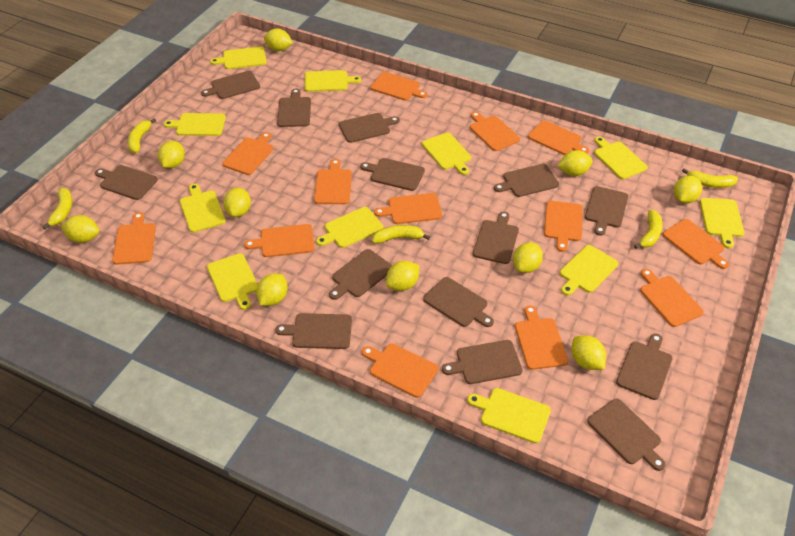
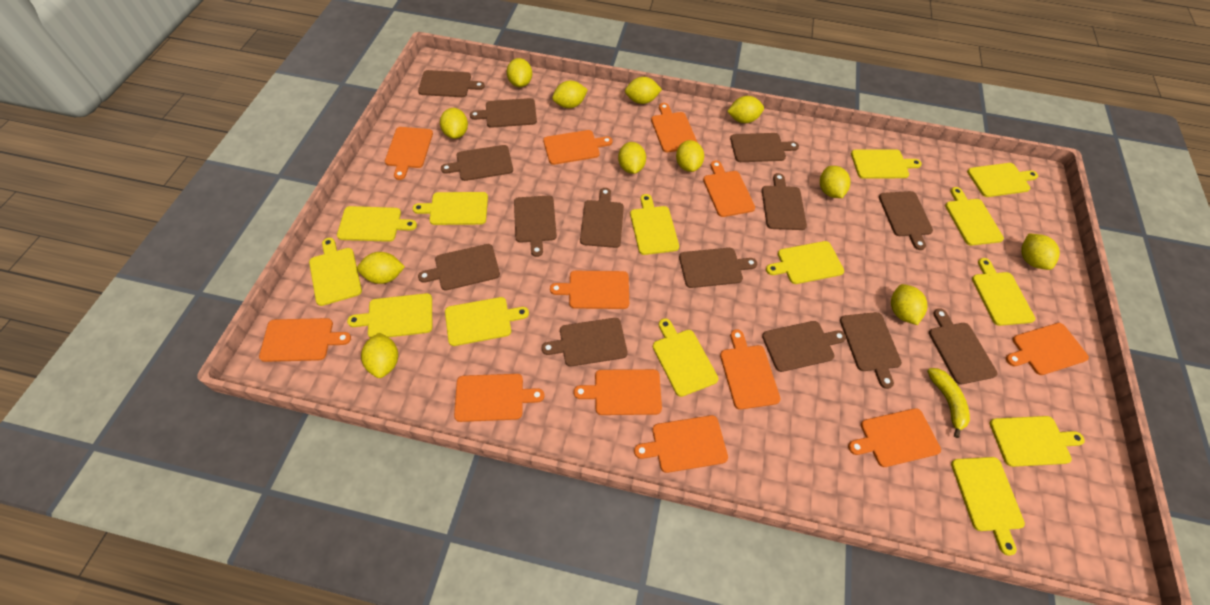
orange cutting board: 13 -> 12
yellow banana: 5 -> 1
yellow cutting board: 11 -> 14
yellow lemon: 10 -> 12

